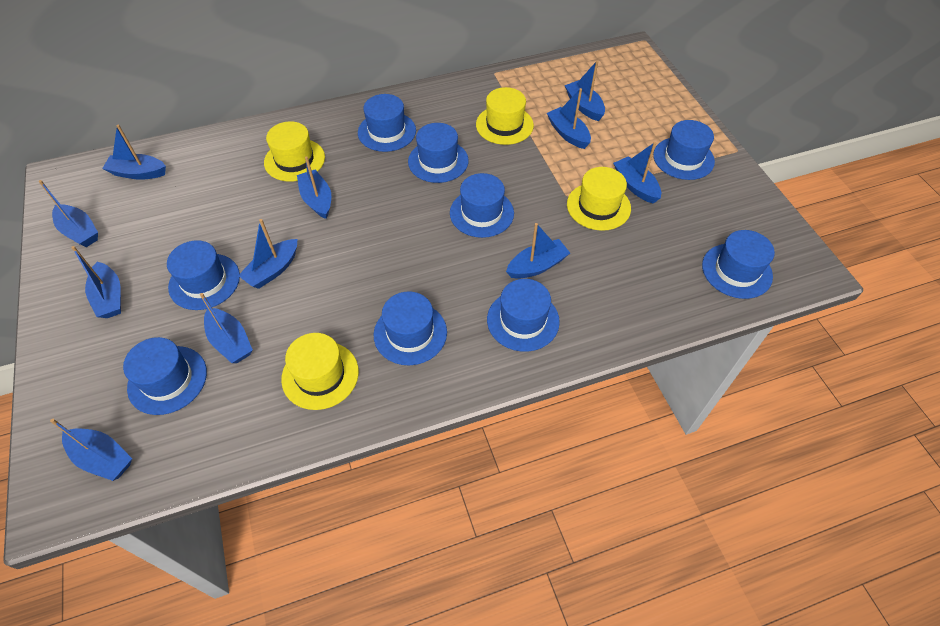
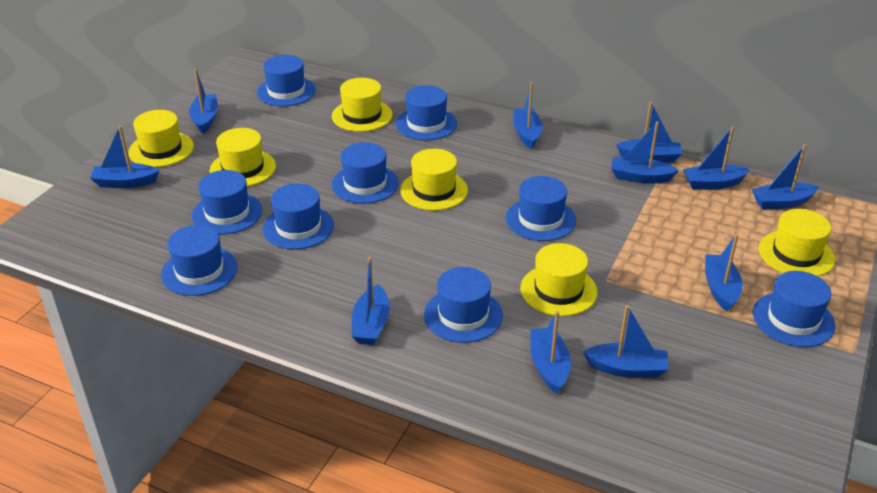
yellow hat: 4 -> 6

